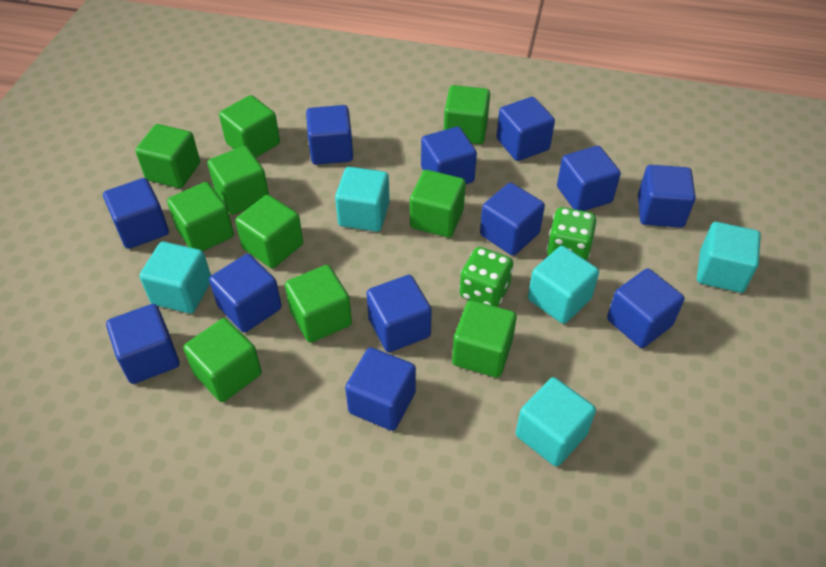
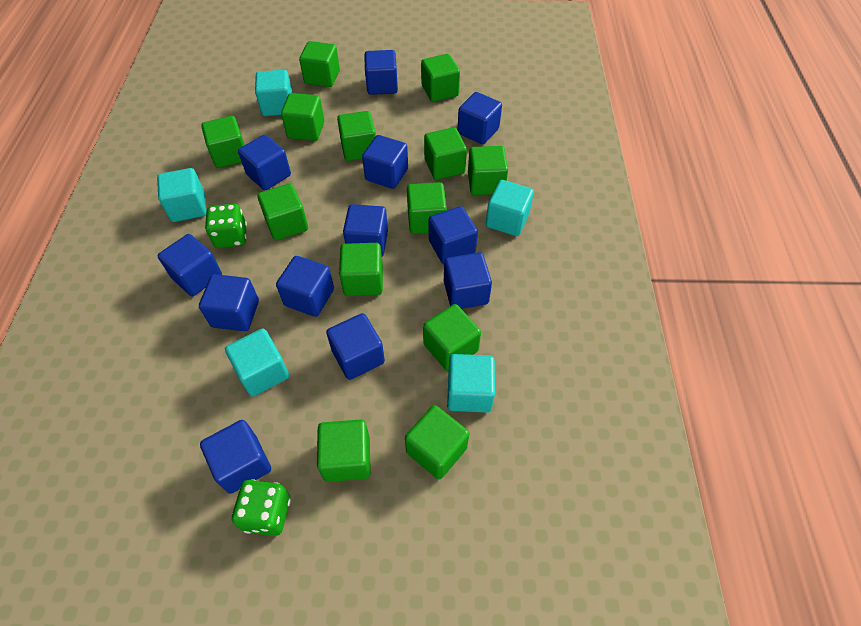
green cube: 10 -> 13

